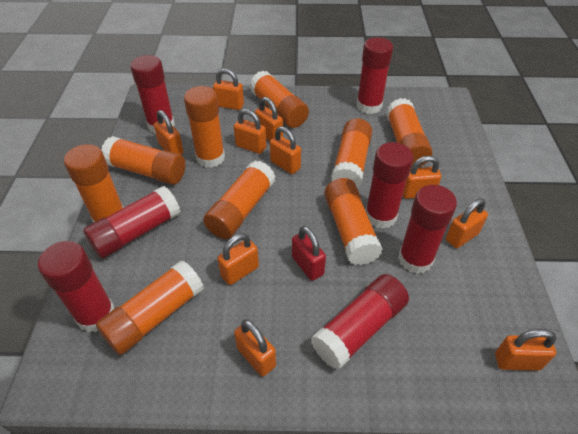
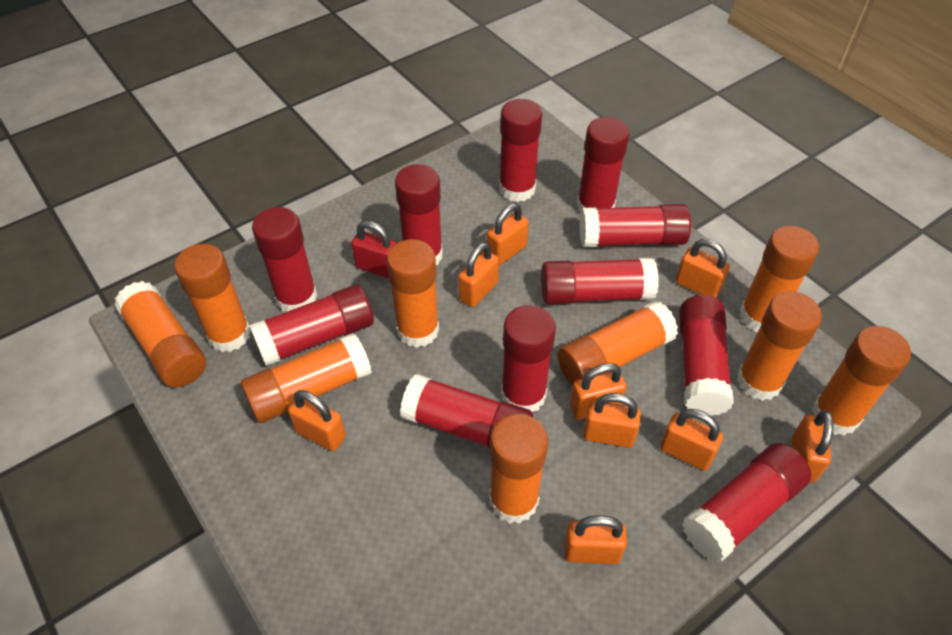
orange padlock: 10 -> 9
red glue stick: 7 -> 11

